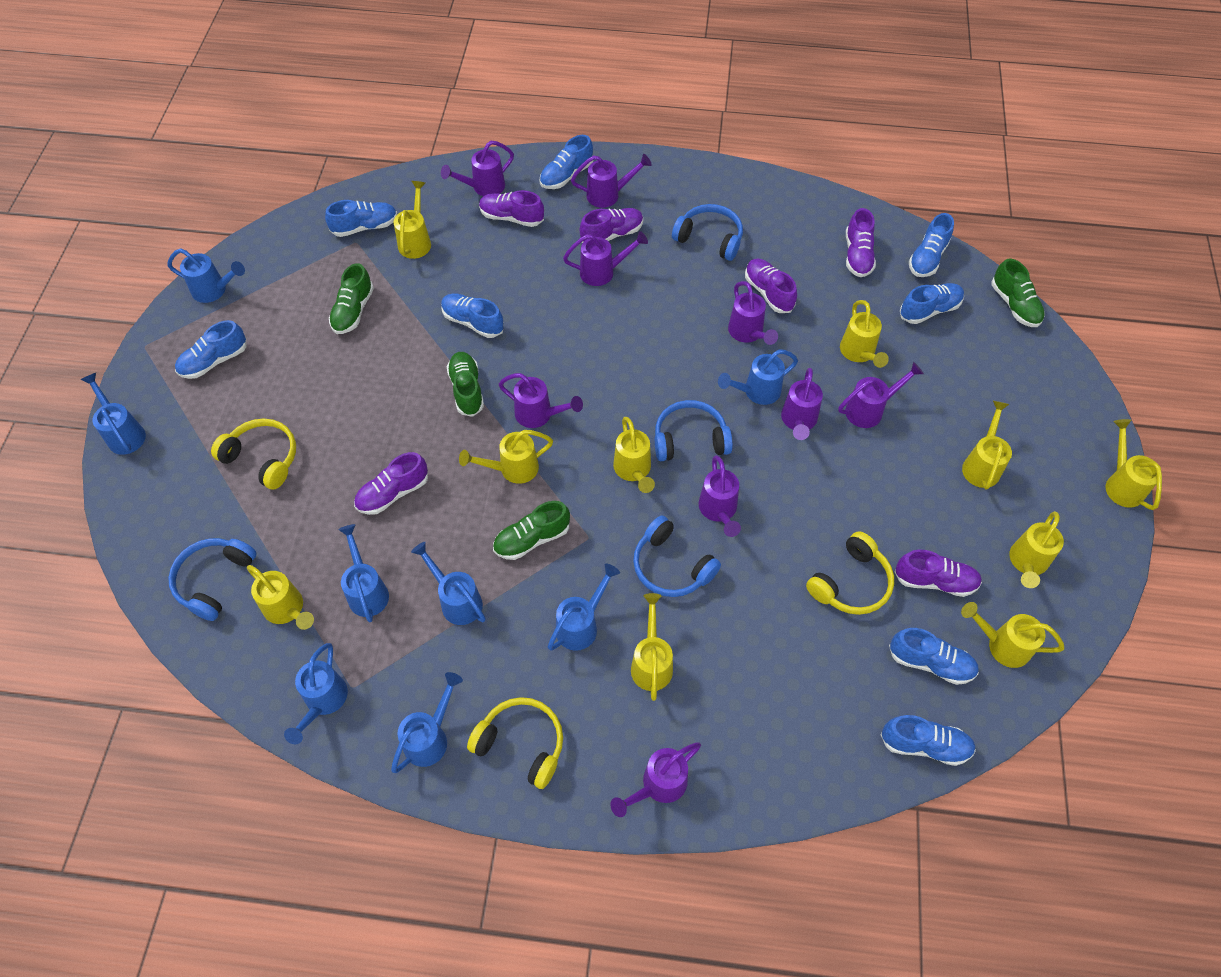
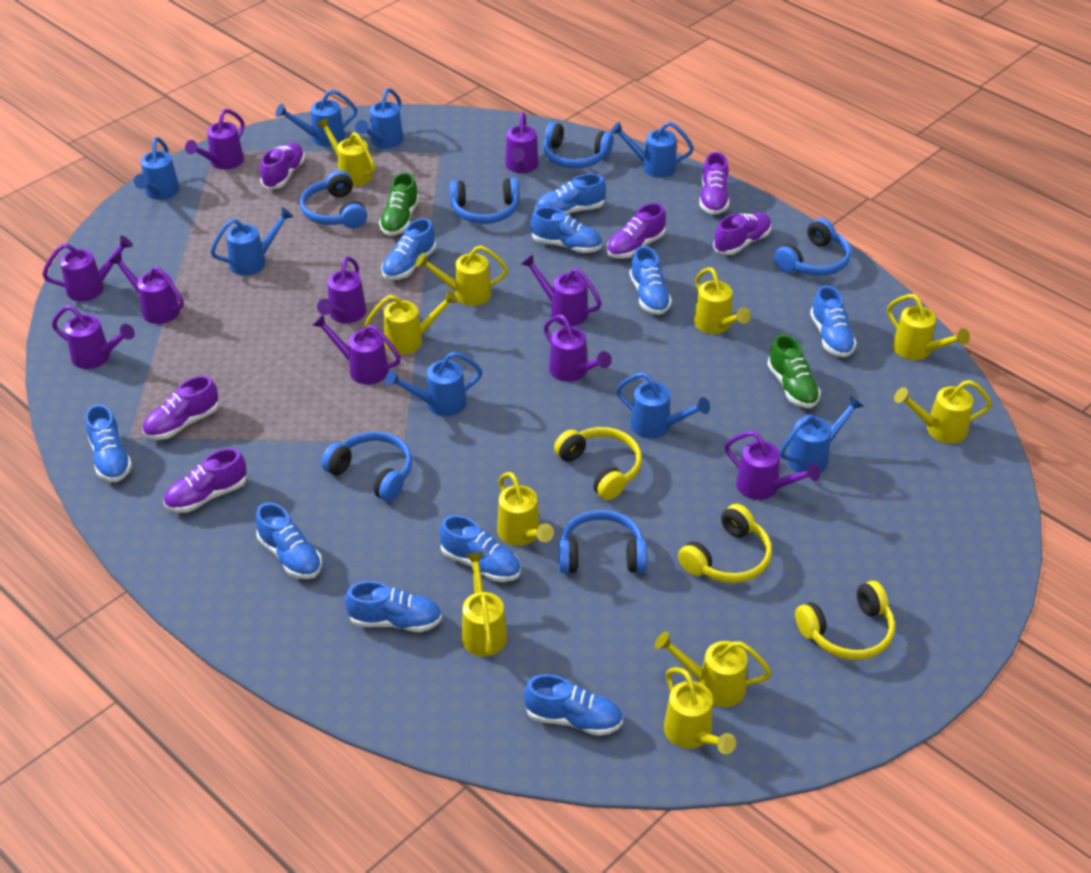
blue headphones: 4 -> 6
blue shoe: 8 -> 10
green shoe: 4 -> 2
purple watering can: 9 -> 10

